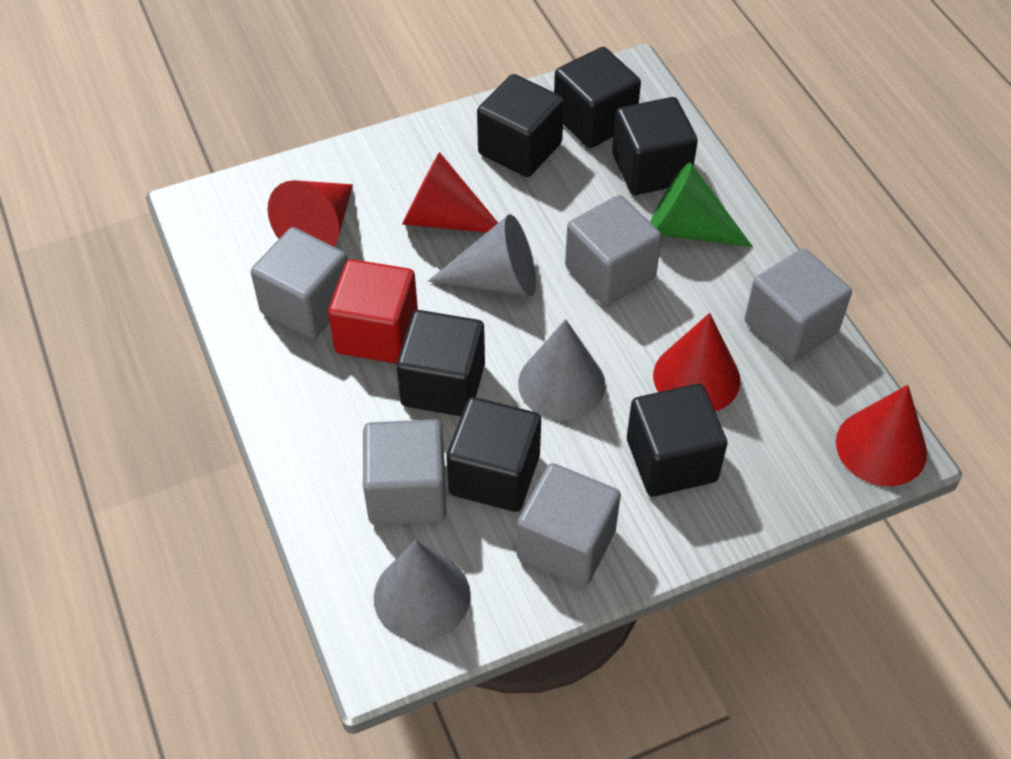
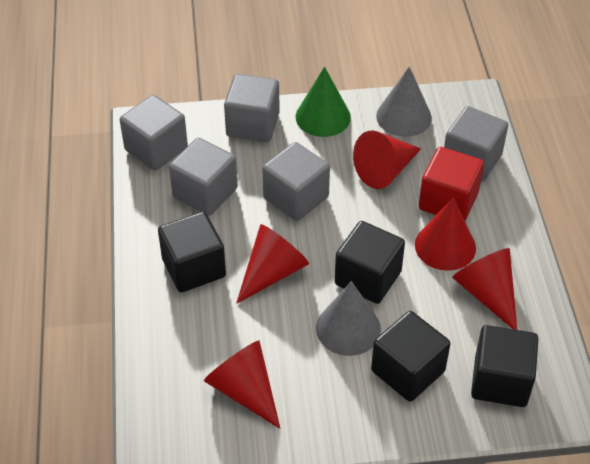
black cube: 6 -> 4
grey cone: 3 -> 2
red cone: 4 -> 5

